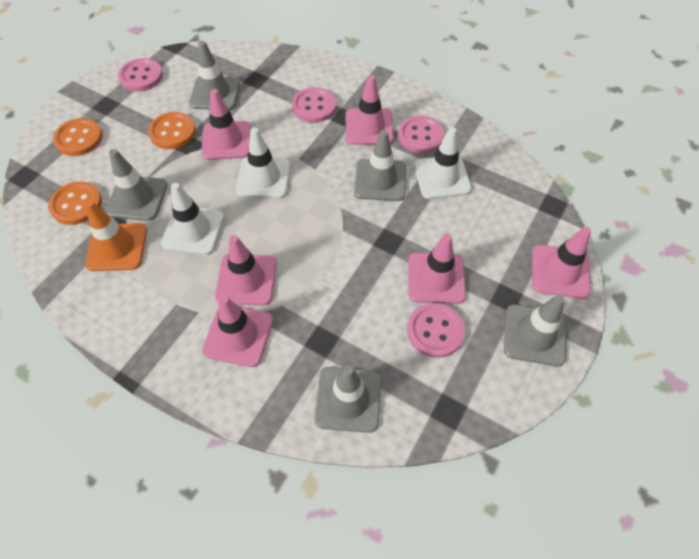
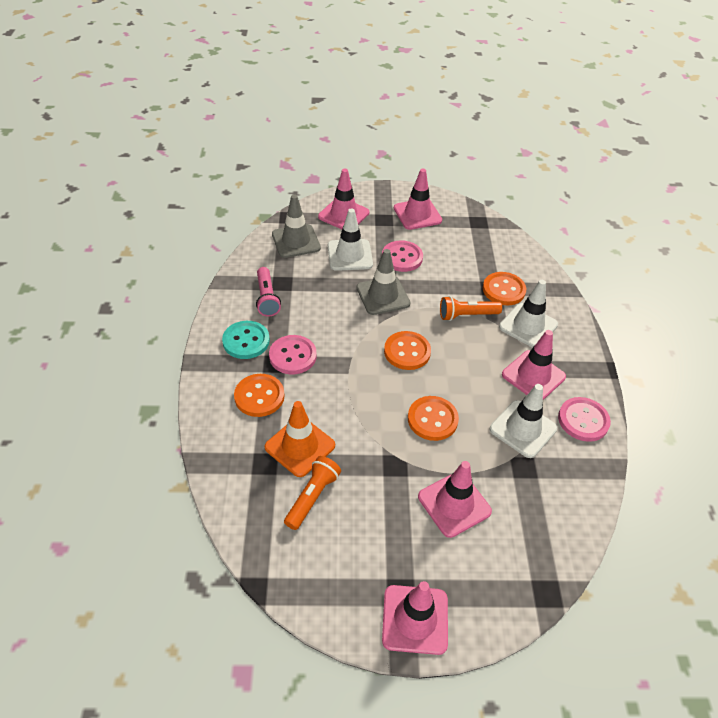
grey traffic cone: 5 -> 2
orange button: 3 -> 4
orange flashlight: 0 -> 2
pink button: 4 -> 3
pink flashlight: 0 -> 1
pink traffic cone: 6 -> 5
turquoise button: 0 -> 1

